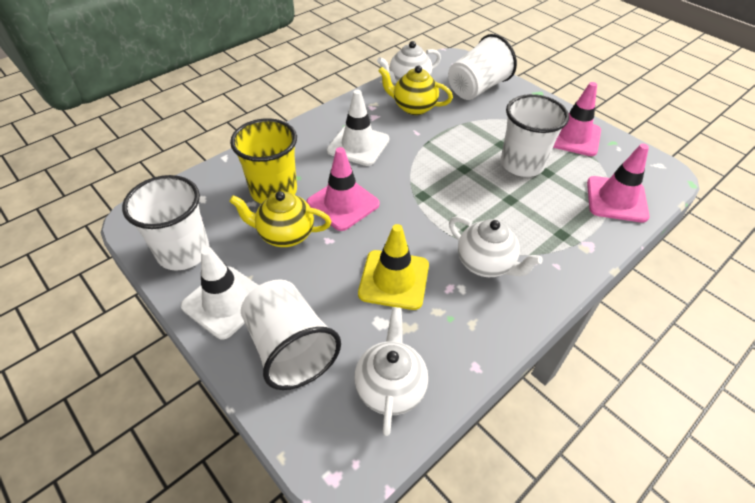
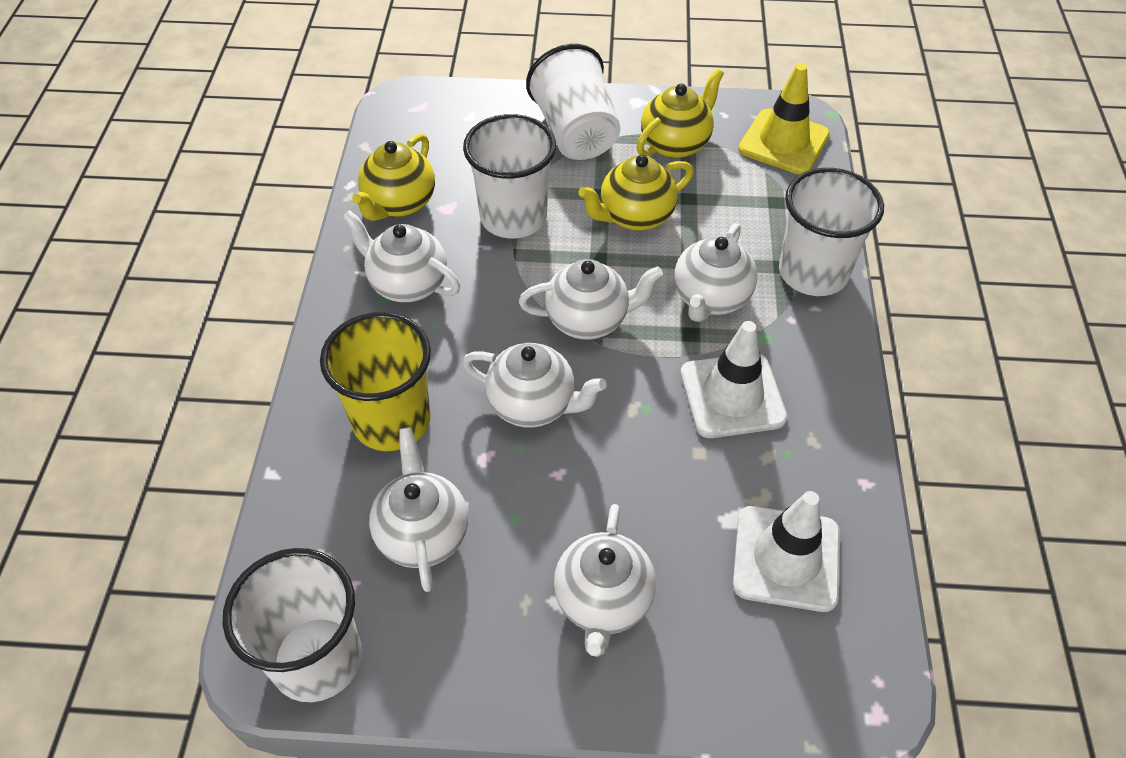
pink traffic cone: 3 -> 0
white teapot: 3 -> 6
yellow teapot: 2 -> 3

